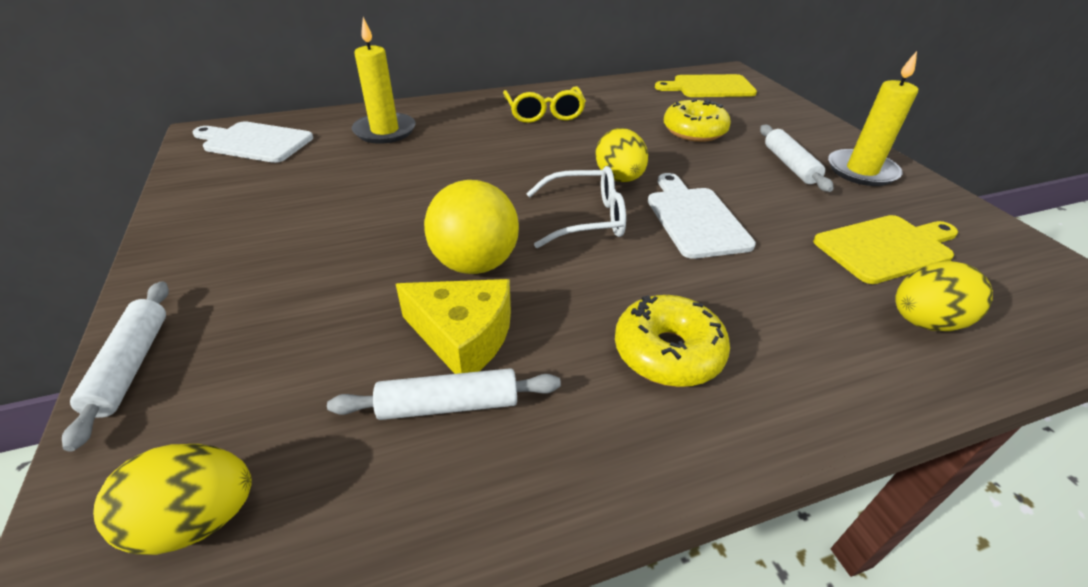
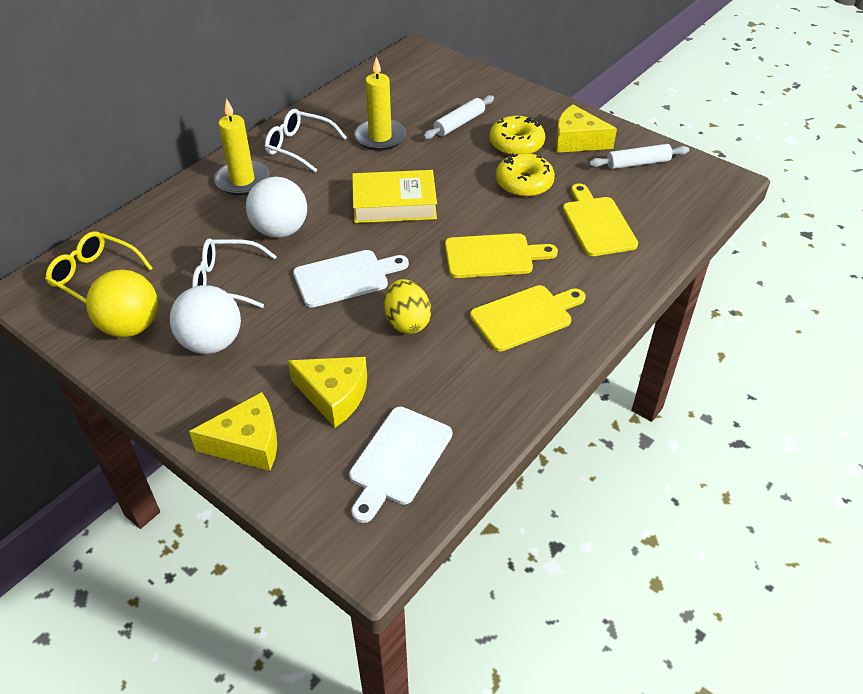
white ball: 0 -> 2
white glasses: 1 -> 2
white rolling pin: 3 -> 2
yellow book: 0 -> 1
yellow cheese: 1 -> 3
yellow cutting board: 2 -> 3
yellow egg: 3 -> 1

